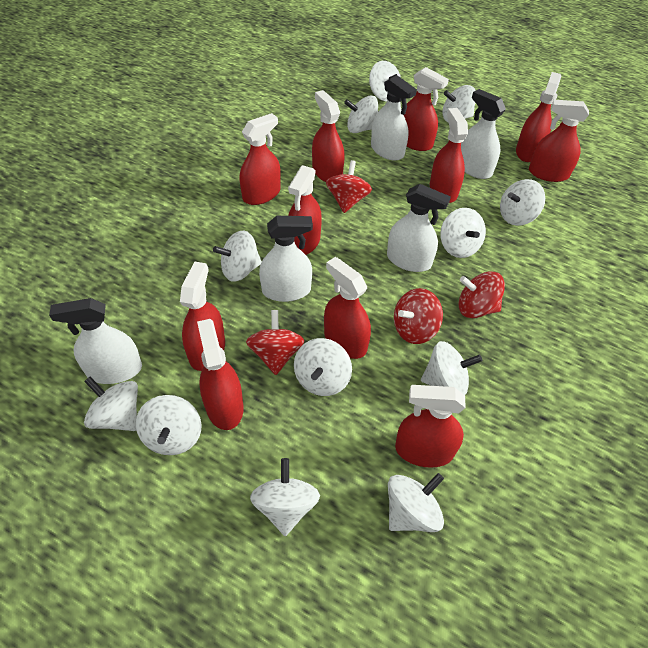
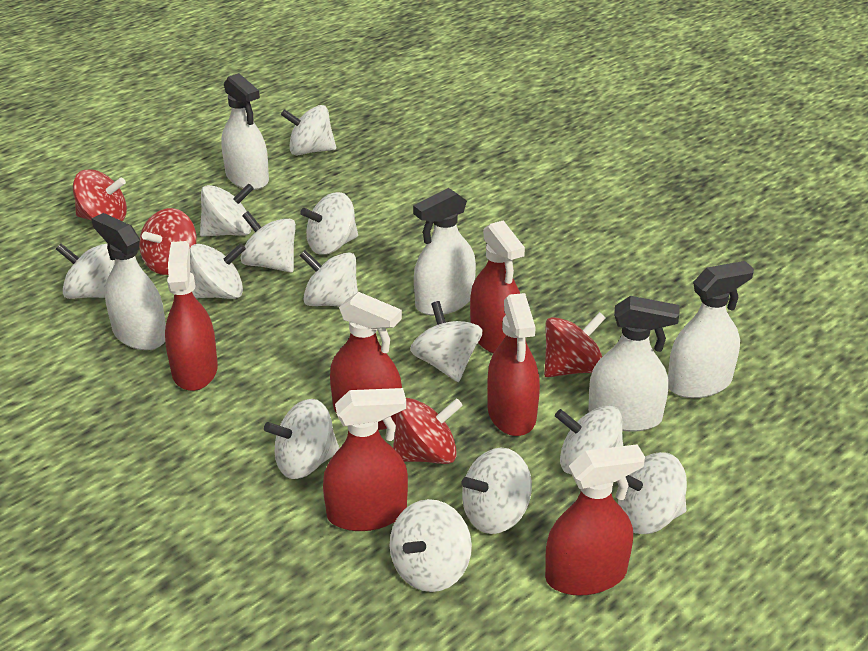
red spray bottle: 11 -> 6
white spinning top: 12 -> 13

